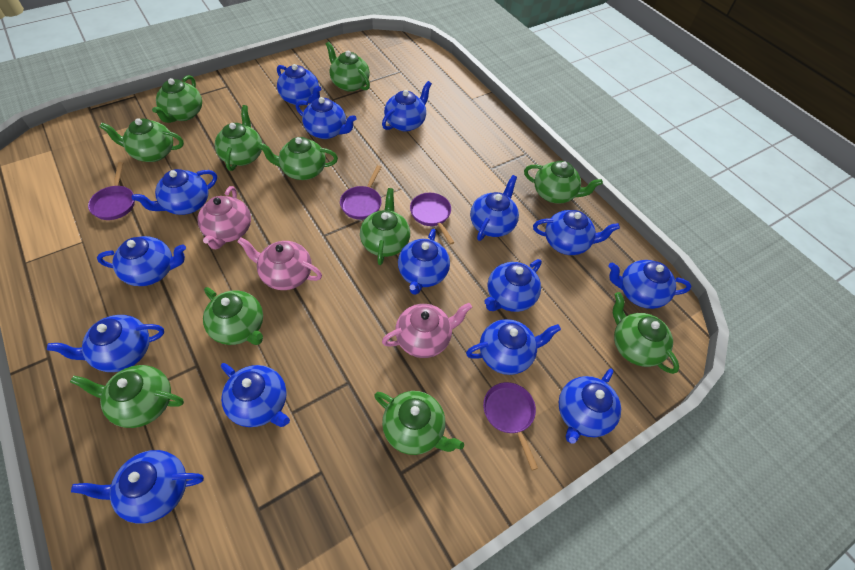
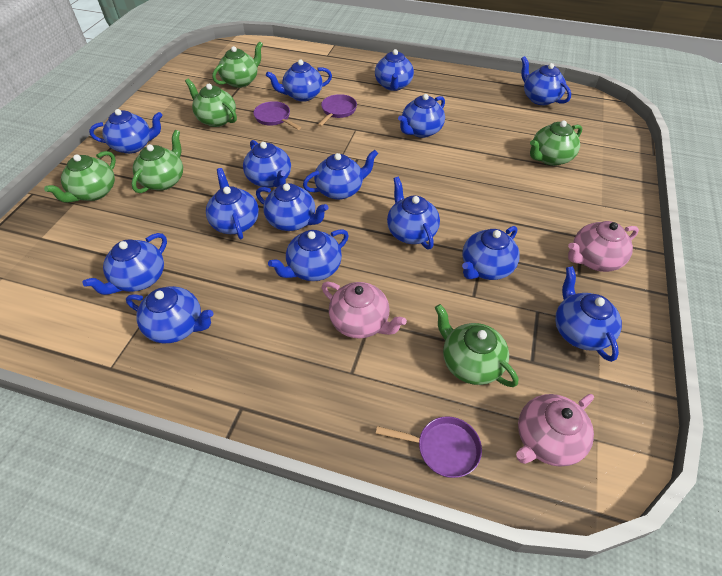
green teapot: 11 -> 6
purple pan: 4 -> 3

